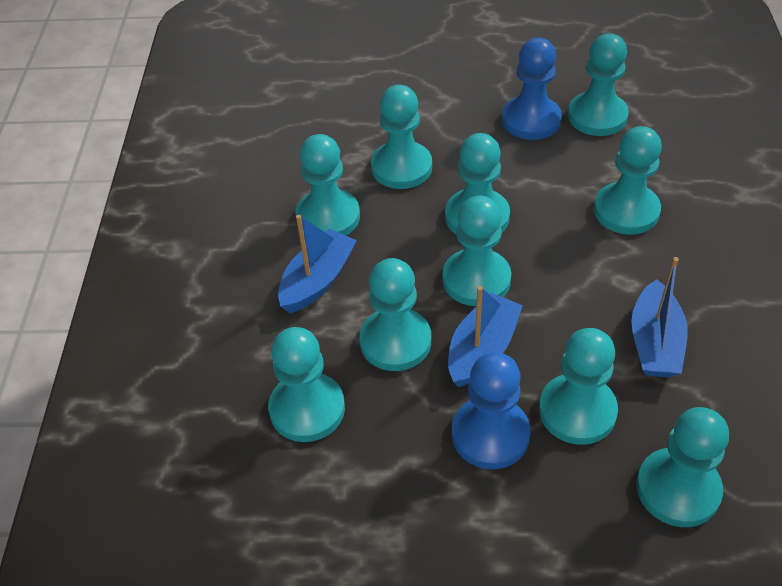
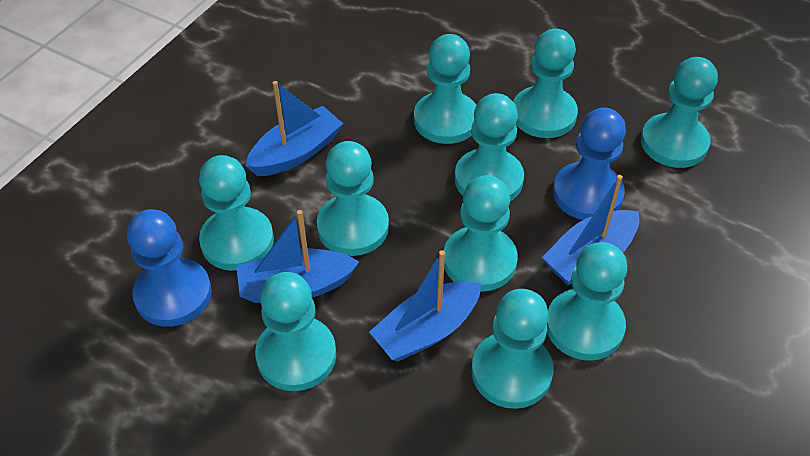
blue boat: 3 -> 4

